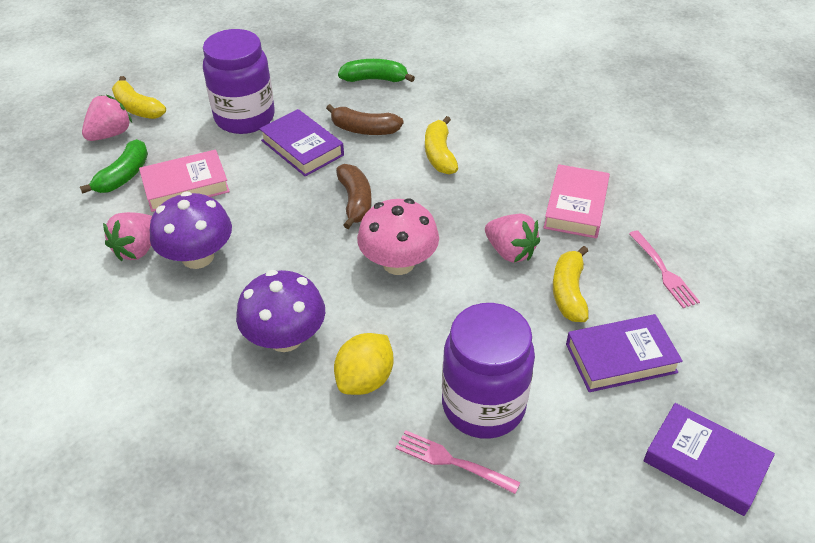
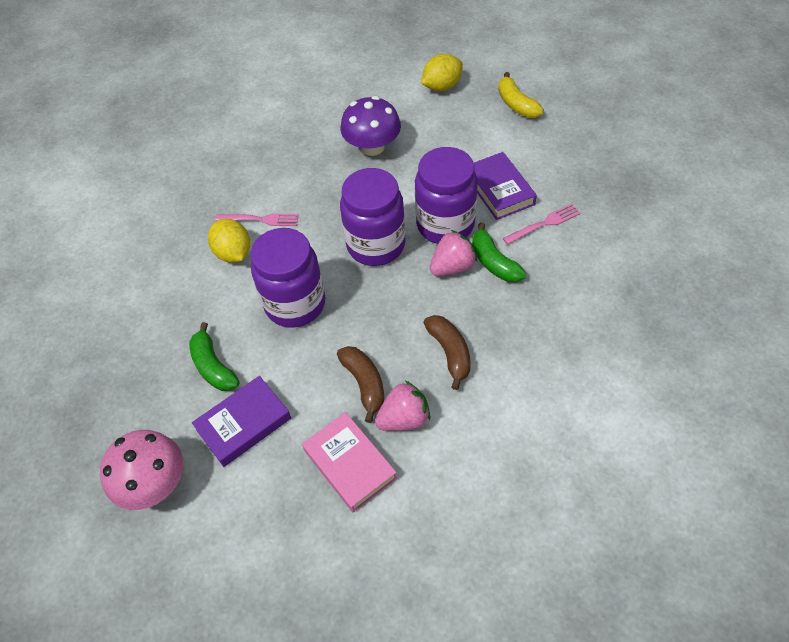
pink book: 2 -> 1
pink strawberry: 3 -> 2
purple book: 3 -> 2
purple jar: 2 -> 3
purple mushroom: 2 -> 1
yellow banana: 3 -> 1
yellow lemon: 1 -> 2

